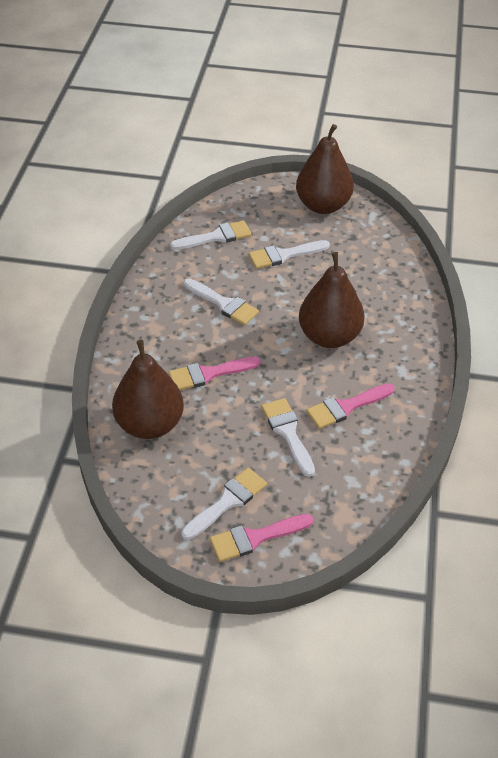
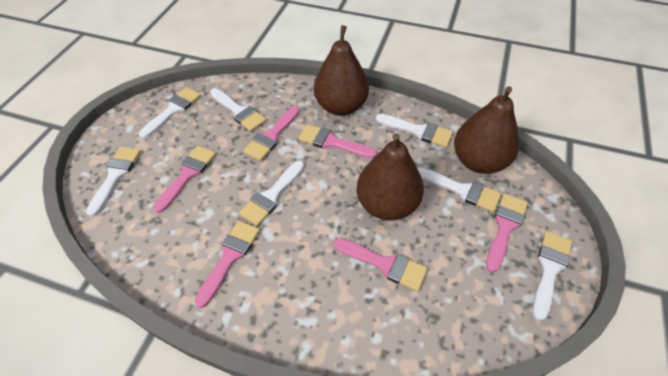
pink brush: 3 -> 6
white brush: 5 -> 7

